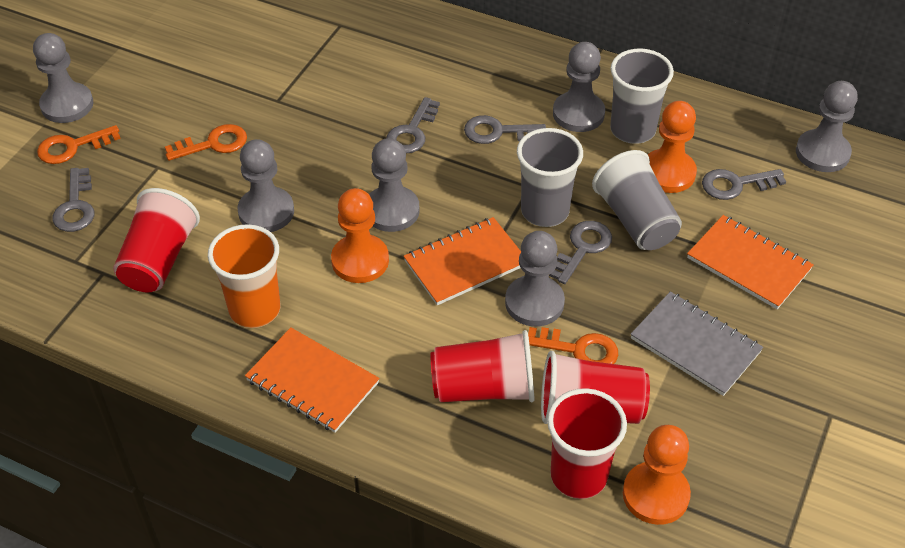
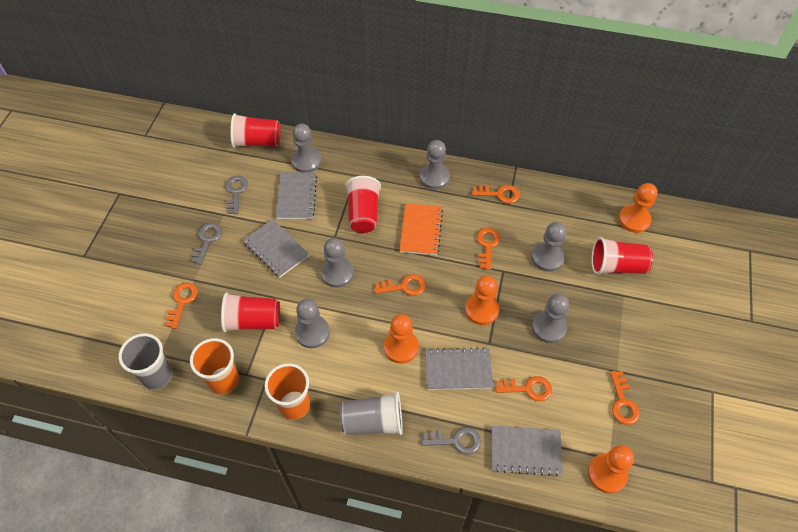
grey cup: 3 -> 2
grey key: 5 -> 3
grey notebook: 1 -> 4
orange cup: 1 -> 2
orange key: 3 -> 6
orange notebook: 3 -> 1
orange pawn: 3 -> 4

